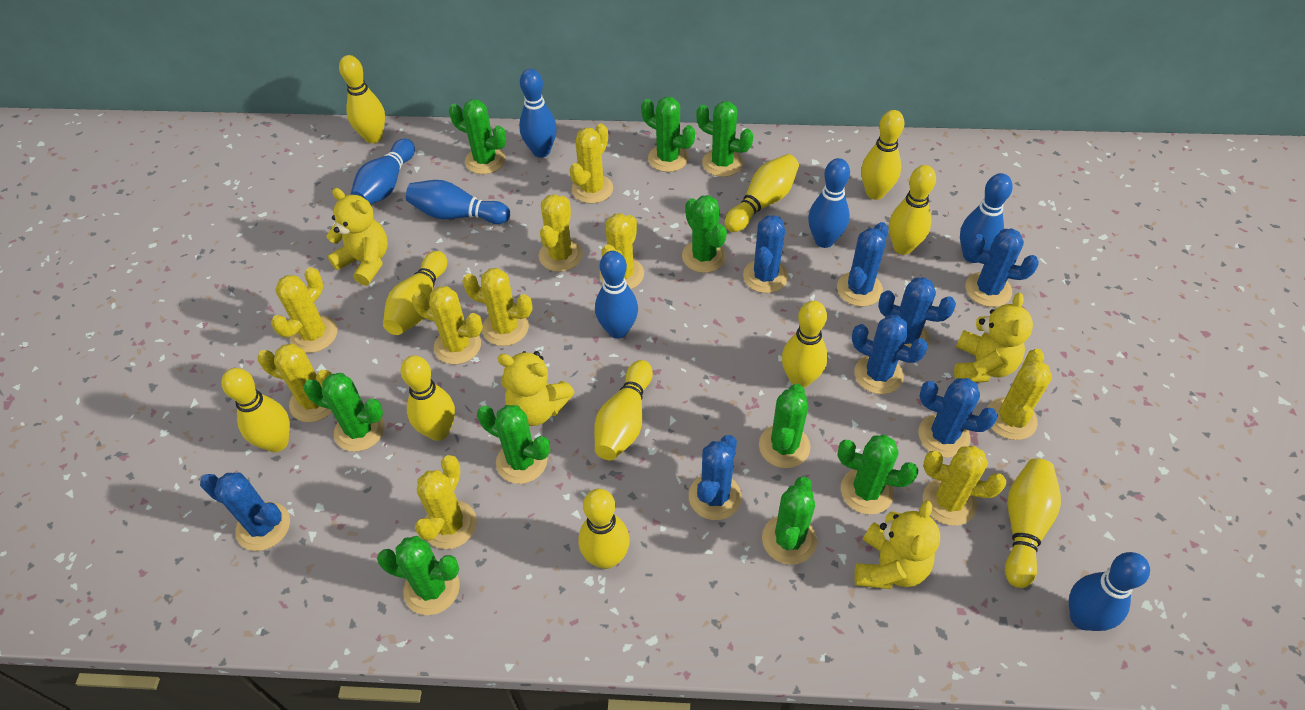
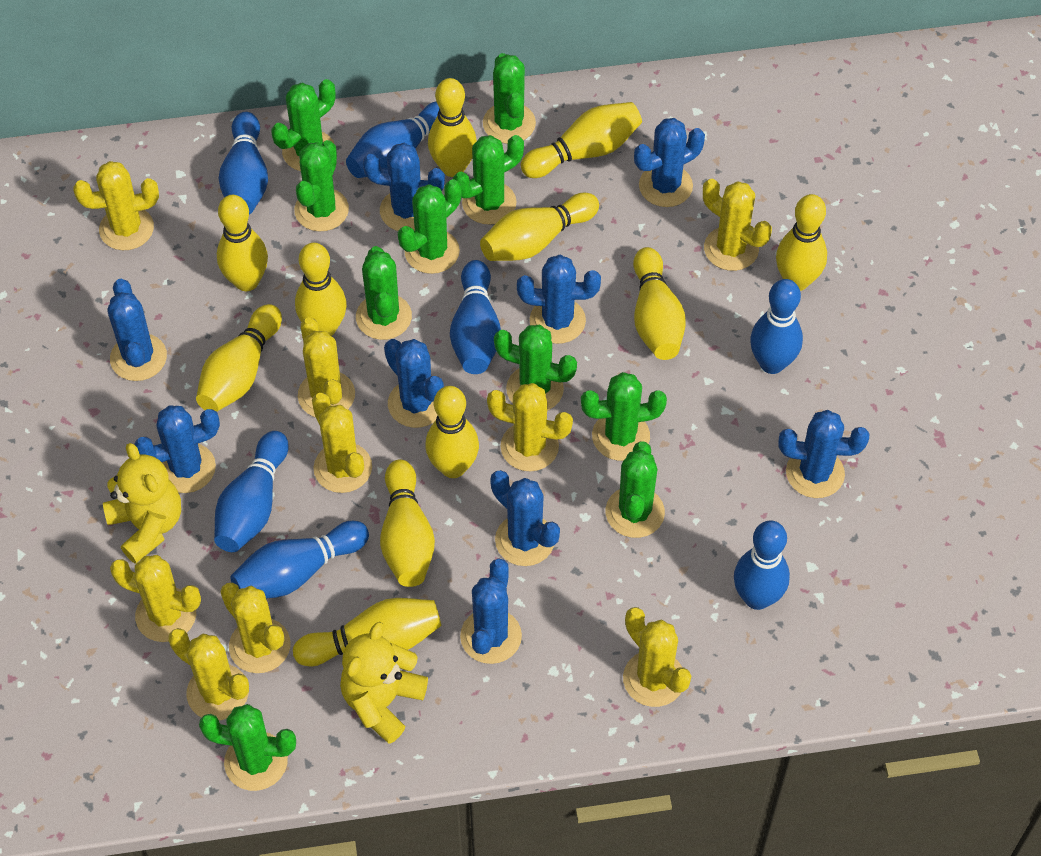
blue cactus: 8 -> 9
yellow cactus: 10 -> 9
yellow teddy bear: 4 -> 2

